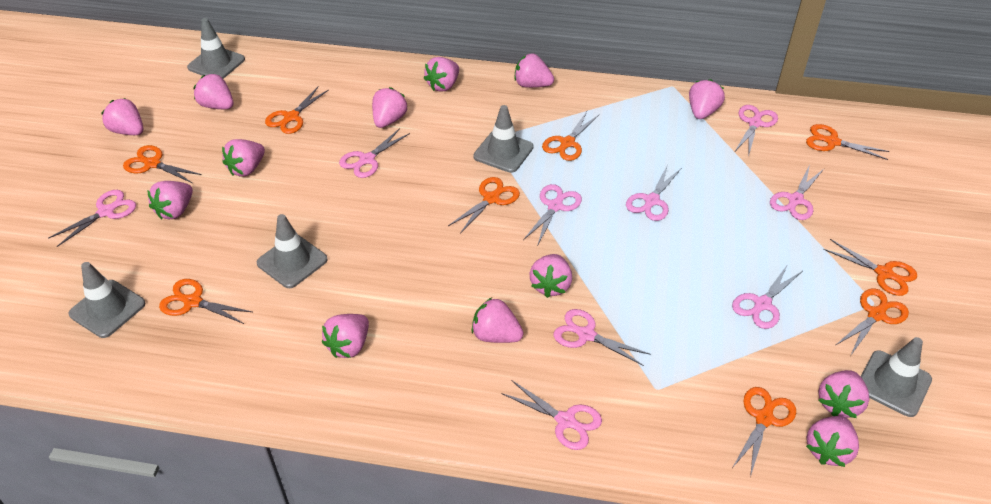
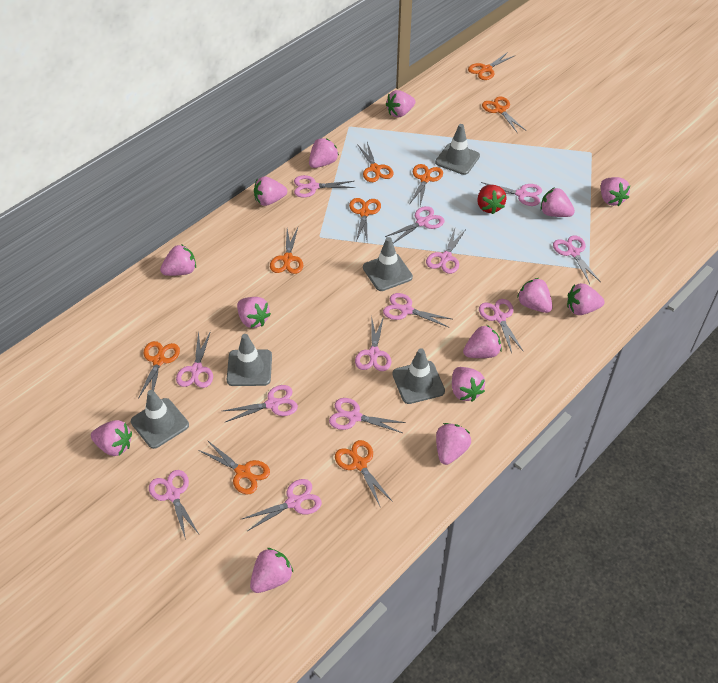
pink scissors: 9 -> 13
pink strawberry: 13 -> 14
red strawberry: 0 -> 1

